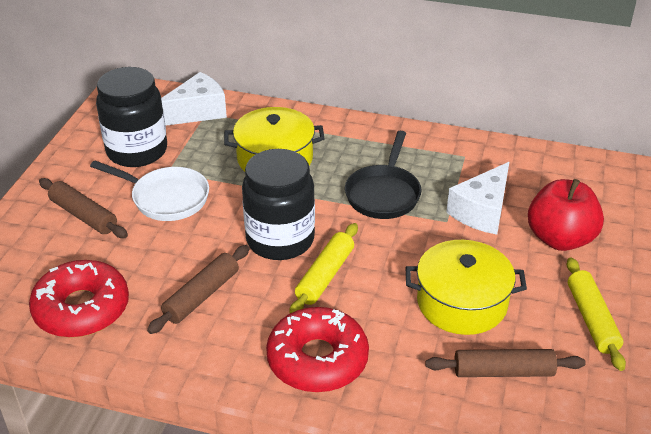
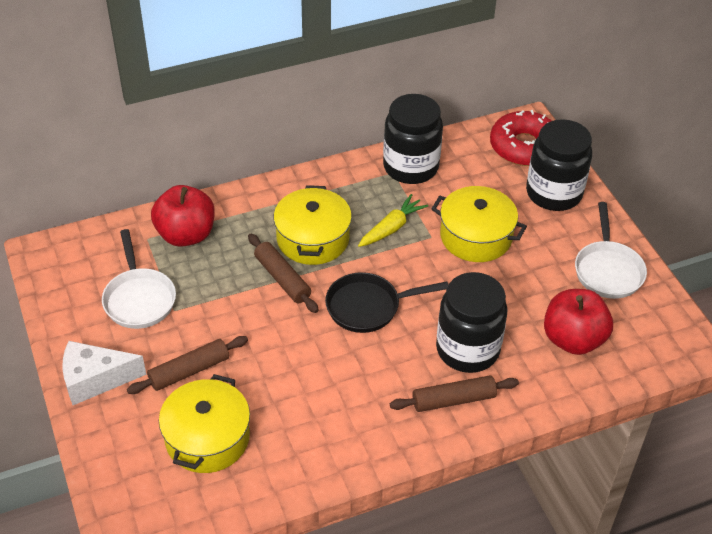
black jar: 2 -> 3
red apple: 1 -> 2
red donut: 2 -> 1
white cheese: 2 -> 1
white pan: 1 -> 2
yellow carrot: 0 -> 1
yellow pot: 2 -> 3
yellow rolling pin: 2 -> 0

